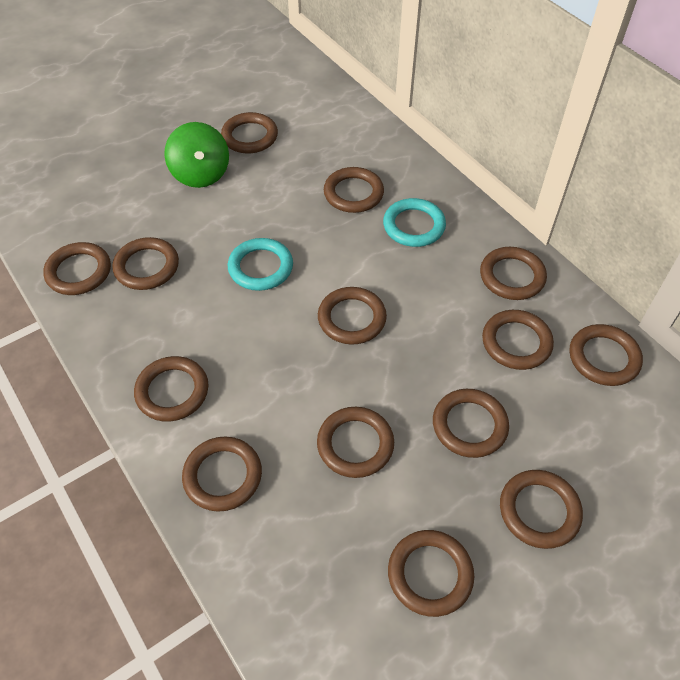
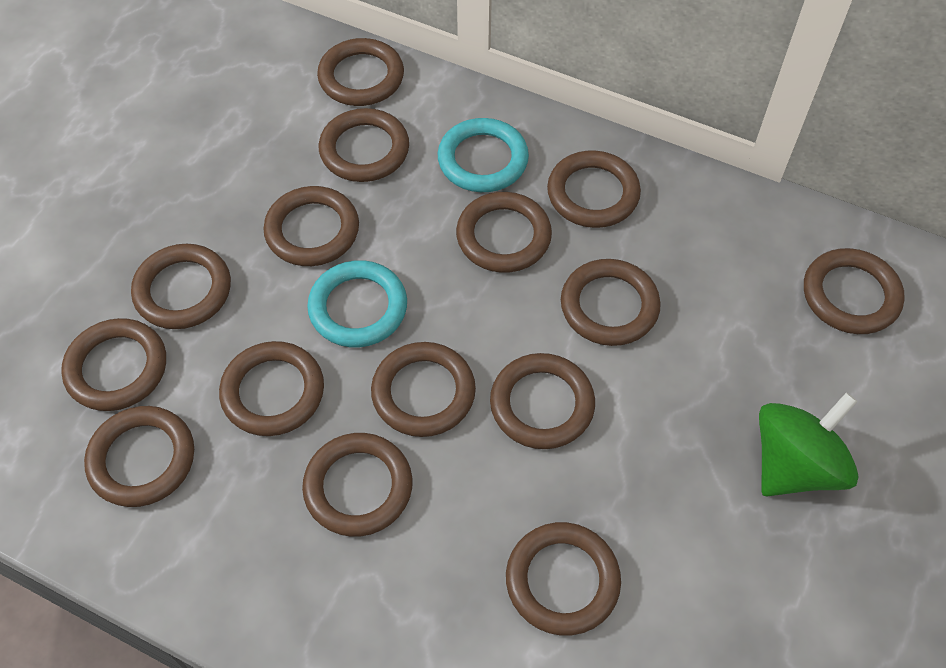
brown ring: 14 -> 15

